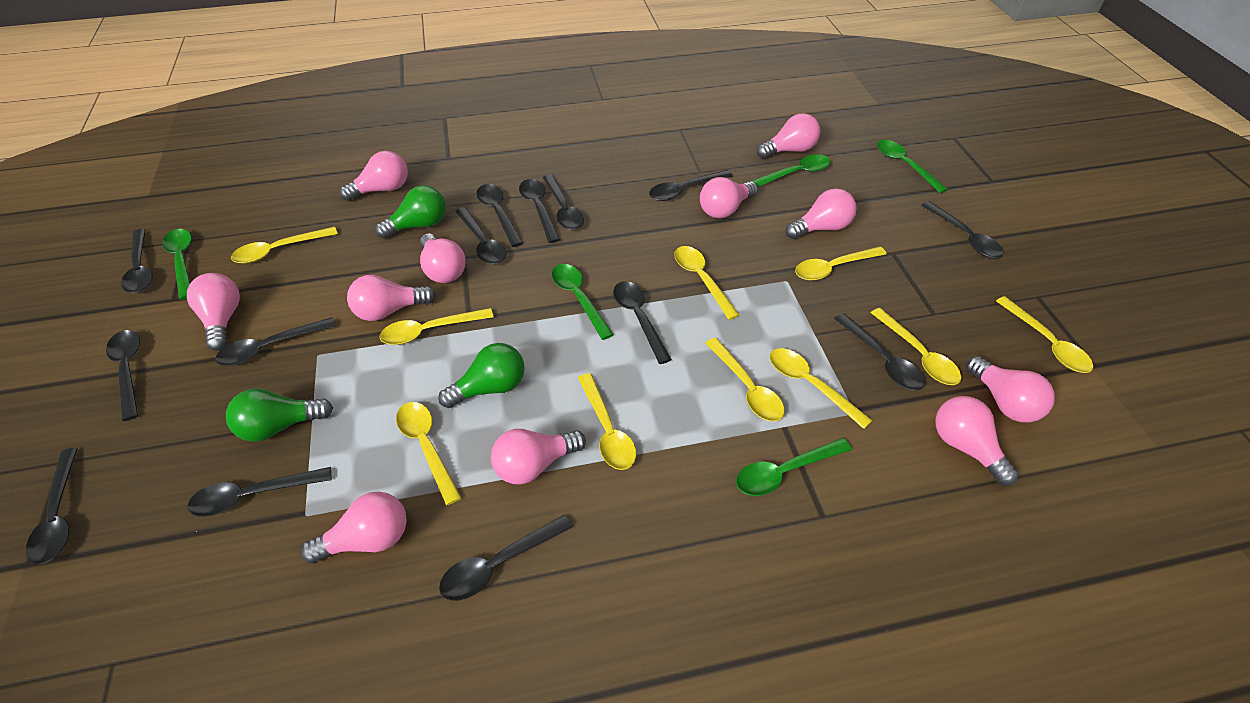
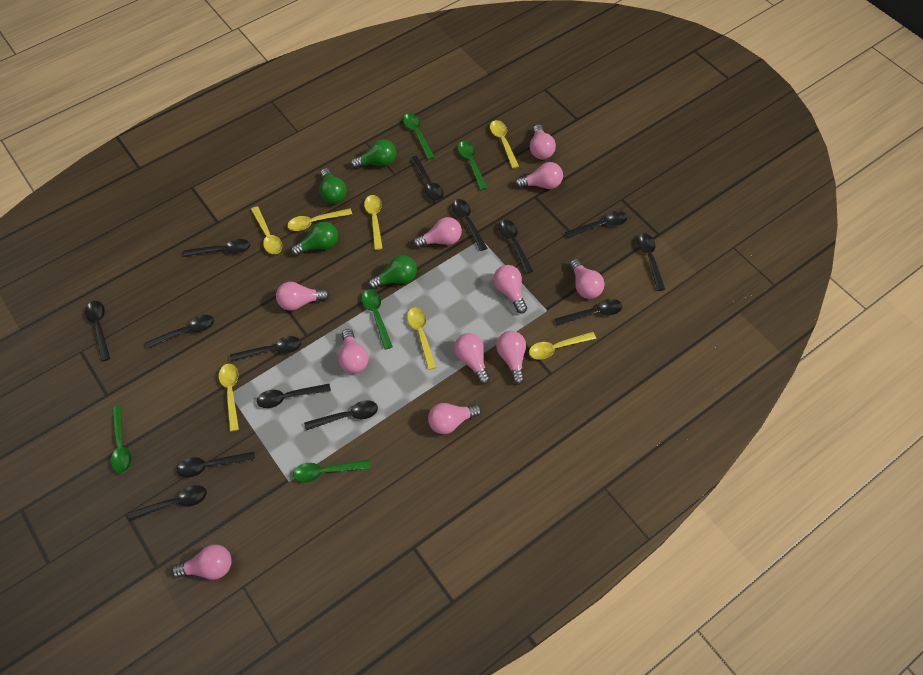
green light bulb: 3 -> 4
yellow spoon: 10 -> 7

